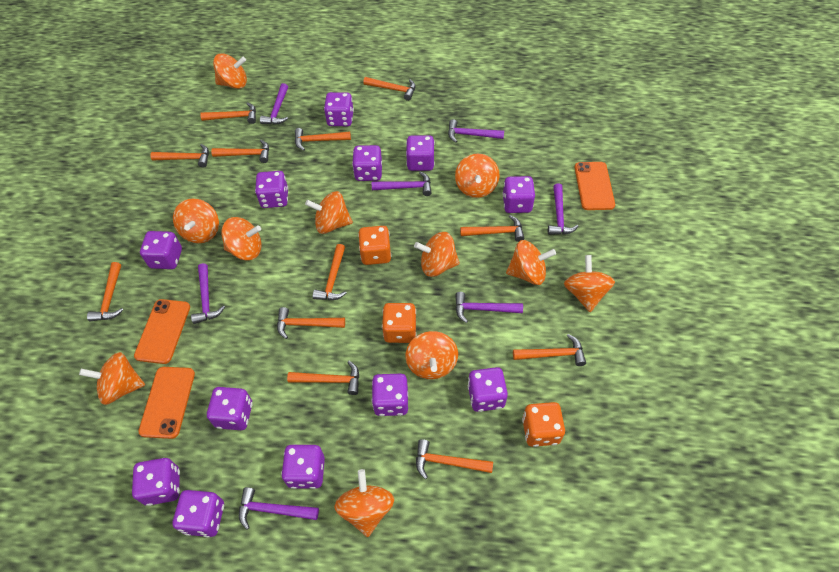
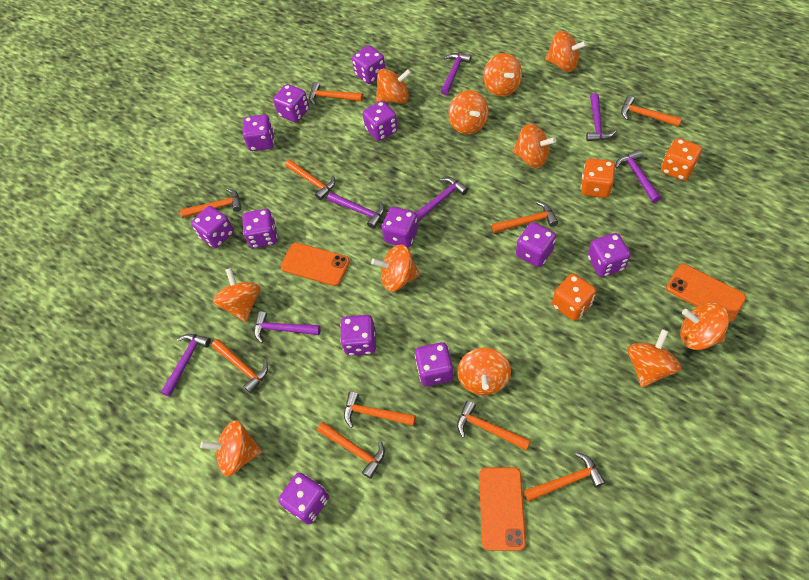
orange hammer: 12 -> 10

